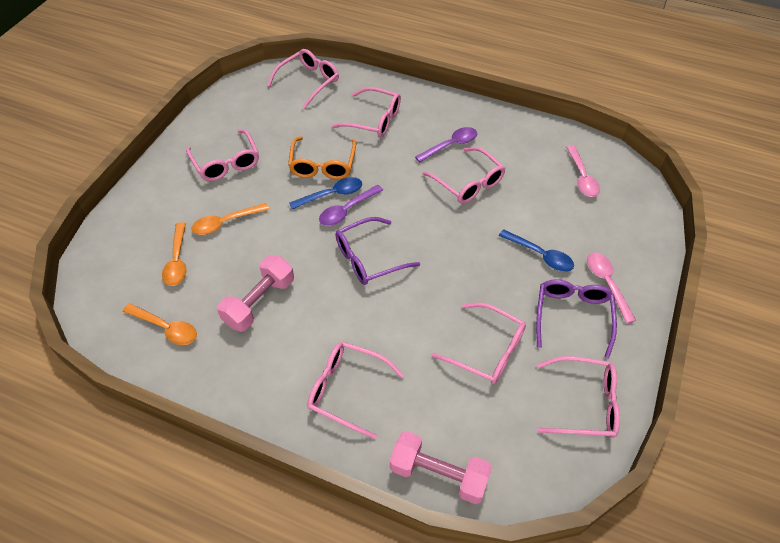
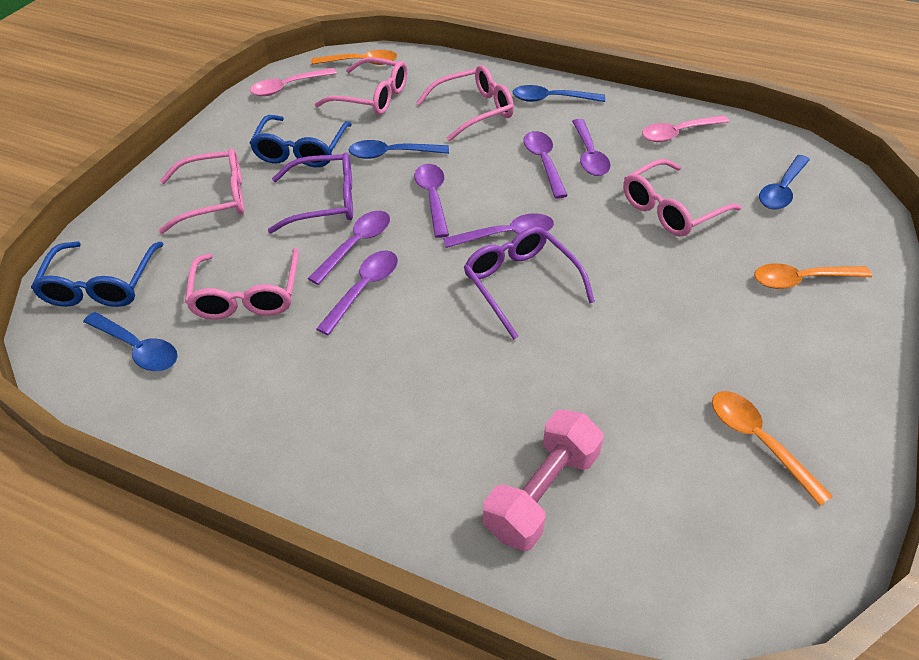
blue glasses: 0 -> 2
blue spoon: 2 -> 4
orange glasses: 1 -> 0
pink dumbbell: 2 -> 1
pink glasses: 7 -> 5
purple spoon: 2 -> 6

